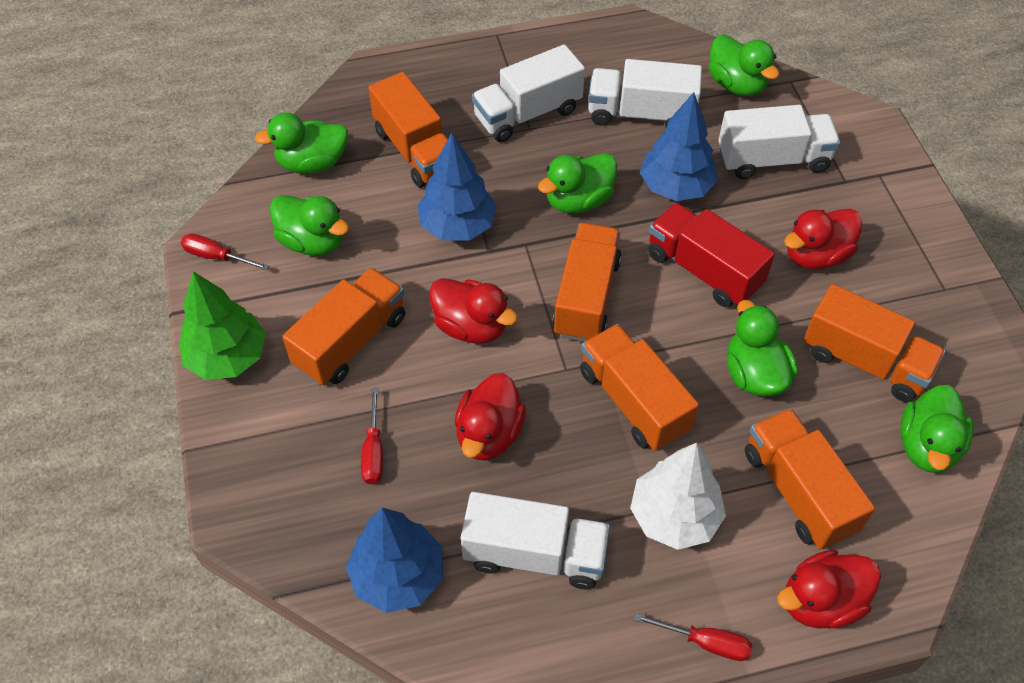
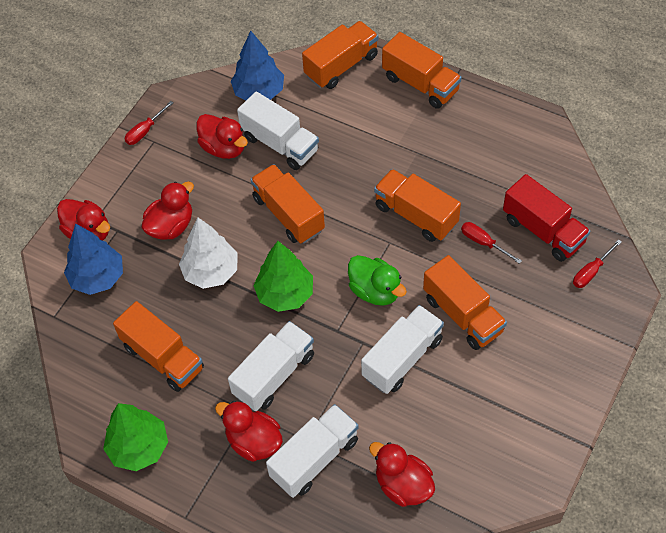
blue tree: 3 -> 2
green duck: 6 -> 1
green tree: 1 -> 2
red duck: 4 -> 5

